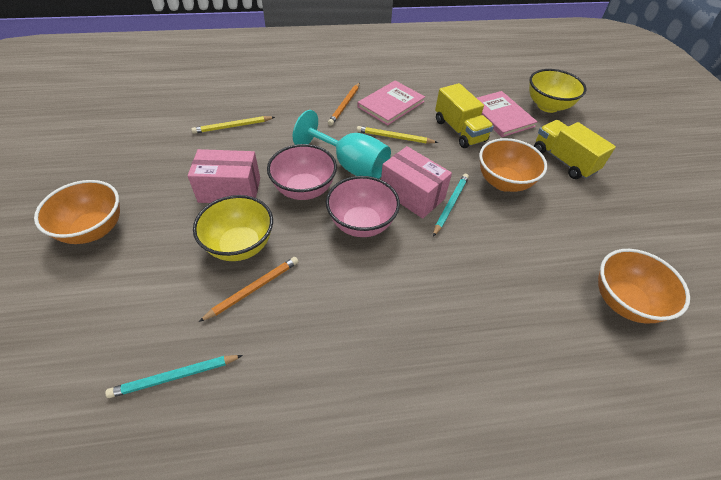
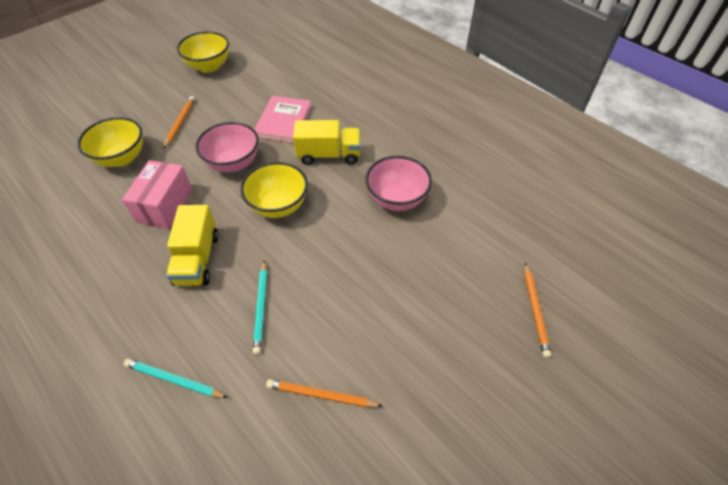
orange bowl: 3 -> 0
orange pencil: 2 -> 3
pink book: 2 -> 1
pink box: 2 -> 1
turquoise goblet: 1 -> 0
yellow bowl: 2 -> 3
yellow pencil: 2 -> 0

